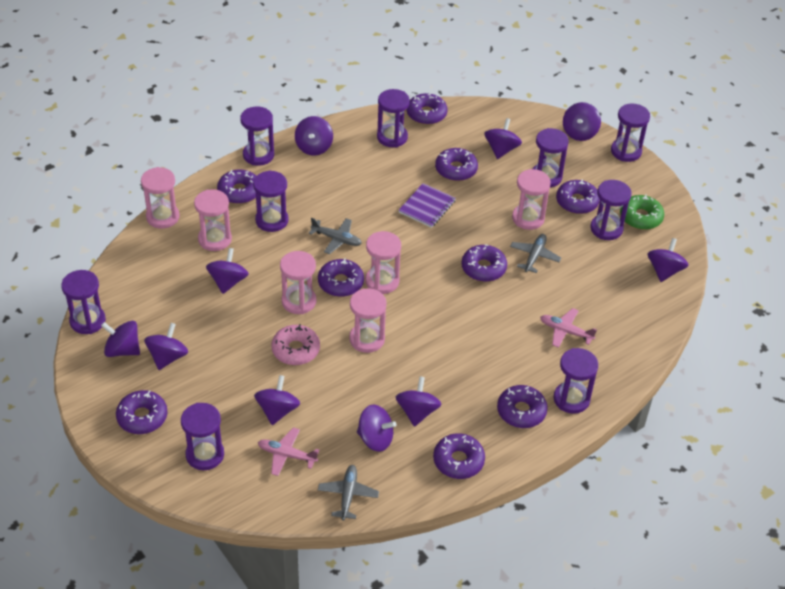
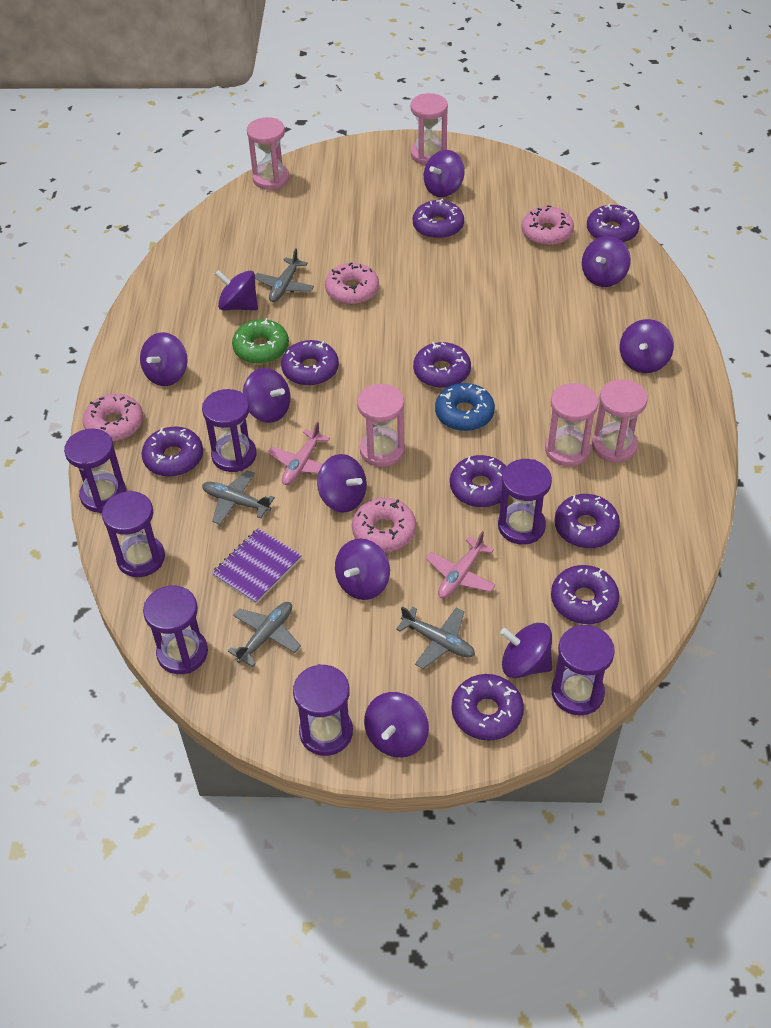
blue donut: 0 -> 1
grey plane: 3 -> 4
pink donut: 1 -> 4
pink hourglass: 6 -> 5
purple hourglass: 9 -> 7

